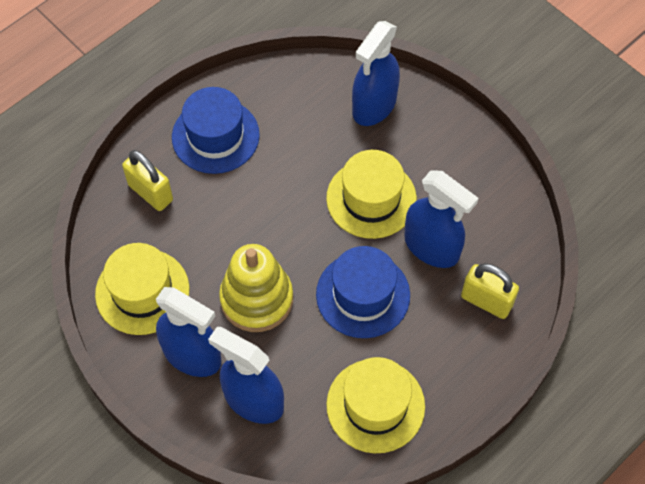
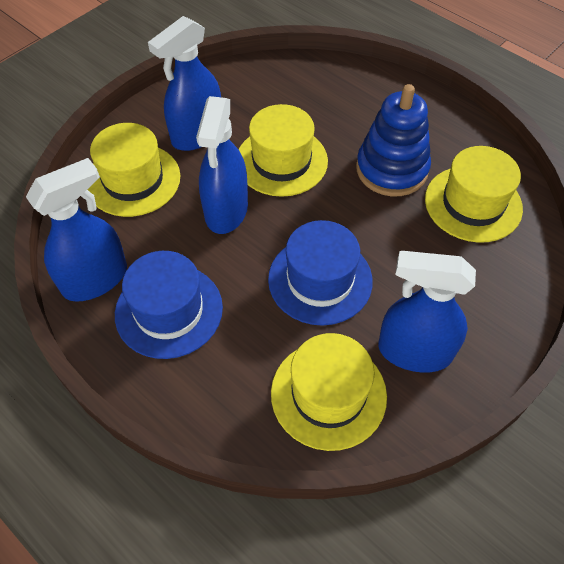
blue stacking toy: 0 -> 1
yellow hat: 3 -> 4
yellow padlock: 2 -> 0
yellow stacking toy: 1 -> 0

